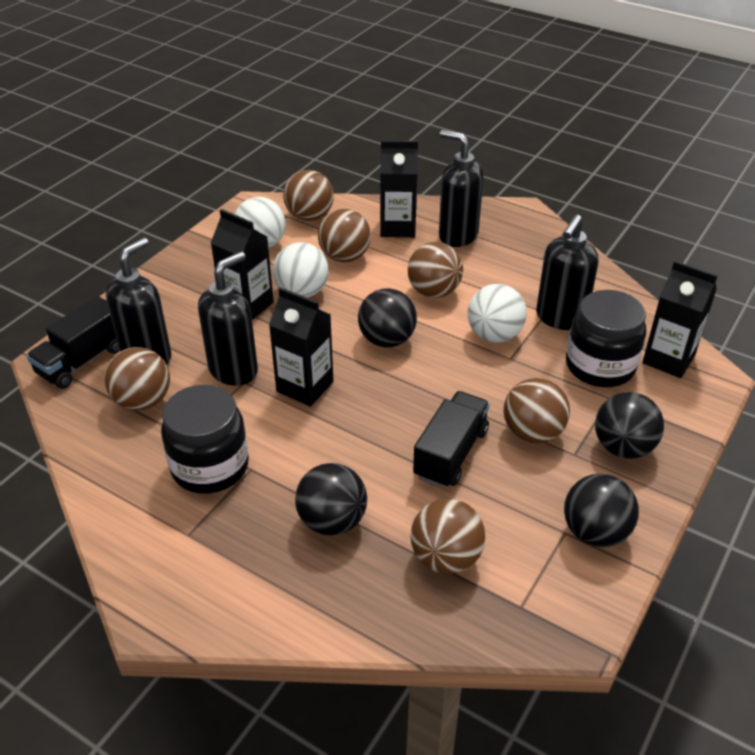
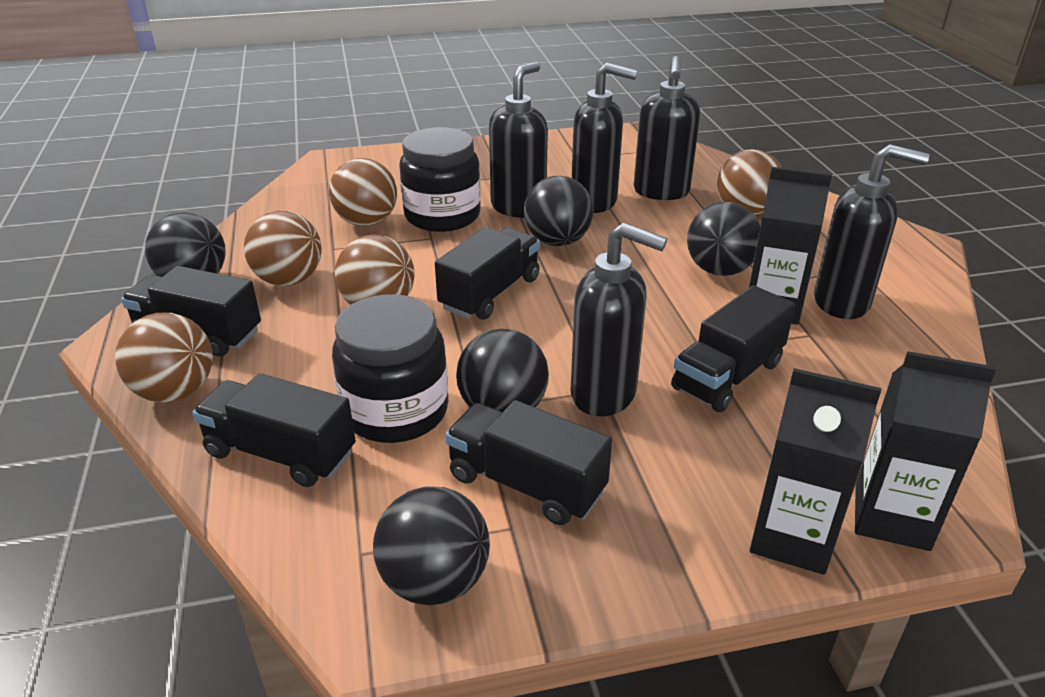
black ball: 4 -> 5
black carton: 4 -> 3
black soap dispenser: 4 -> 5
black truck: 2 -> 5
brown ball: 6 -> 5
white ball: 3 -> 0

